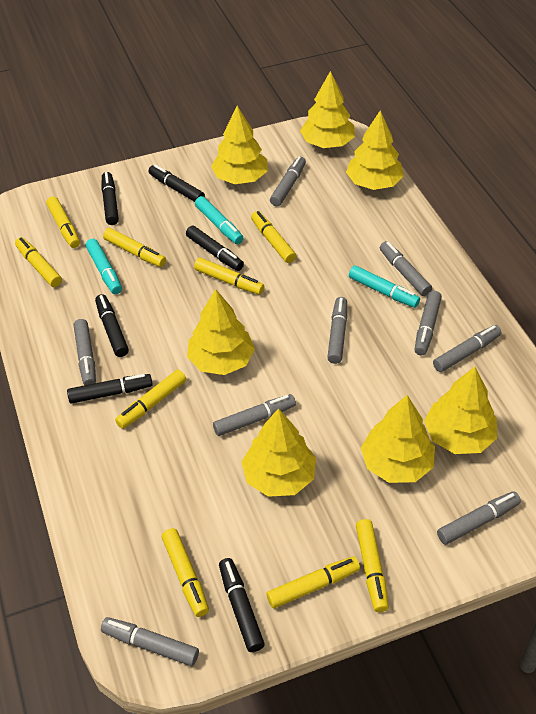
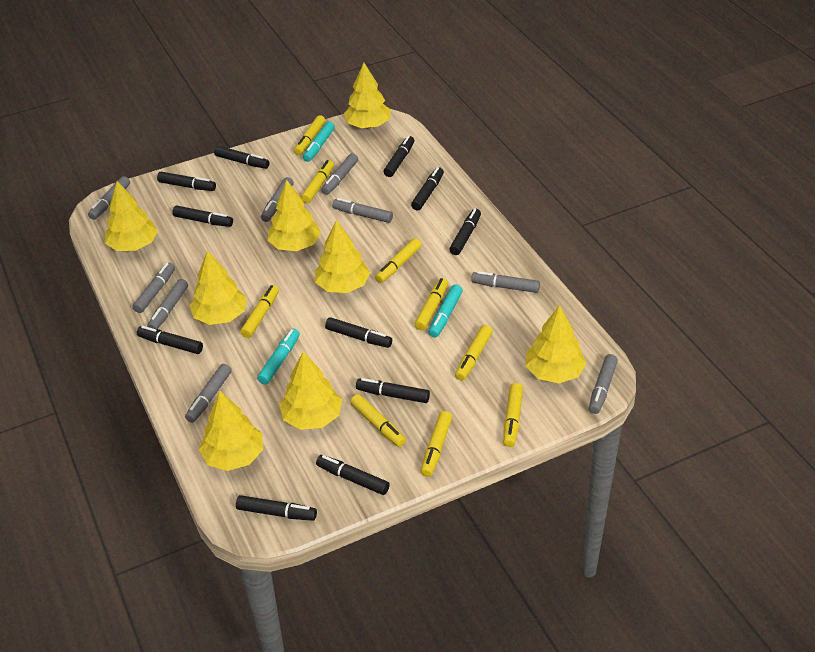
black marker: 6 -> 11
yellow tree: 7 -> 8

